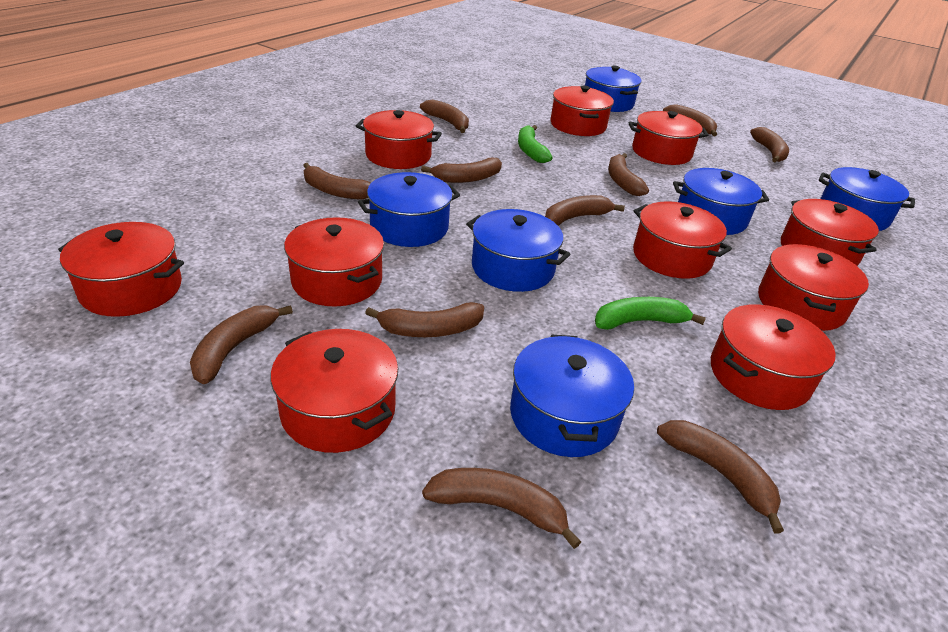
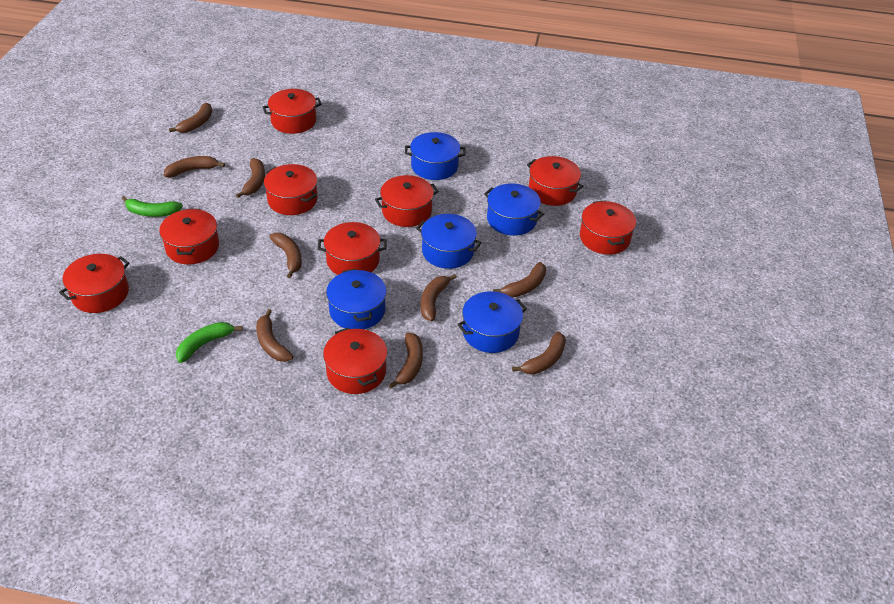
blue pot: 6 -> 5
brown banana: 11 -> 9
red pot: 10 -> 9

